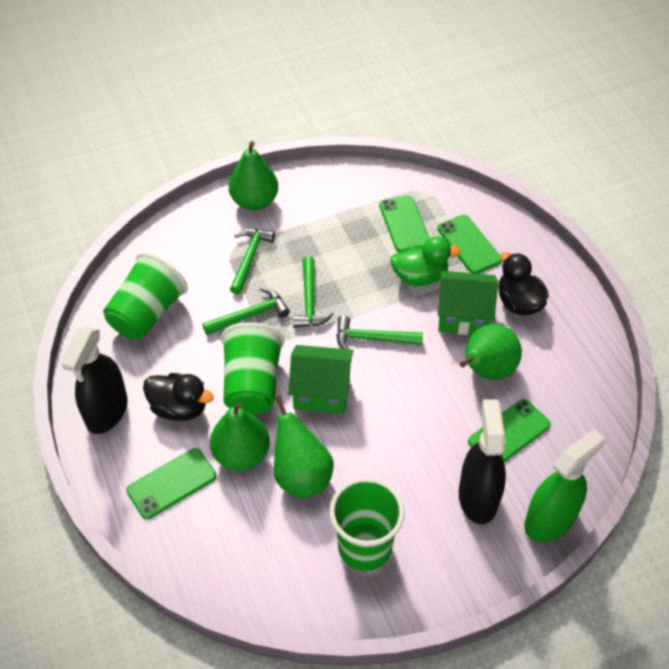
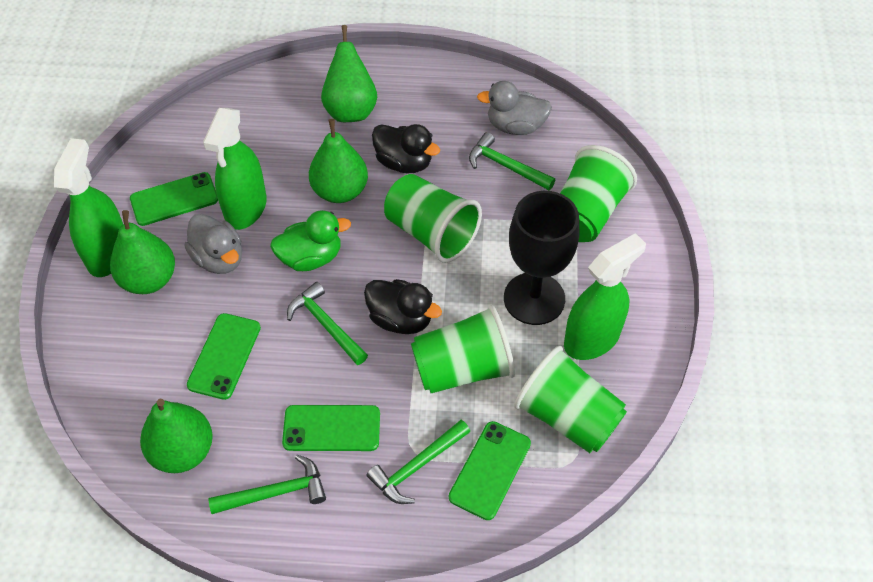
black goblet: 0 -> 1
black spray bottle: 2 -> 0
green cup: 3 -> 4
green house: 2 -> 0
green spray bottle: 1 -> 3
grey duck: 0 -> 2

